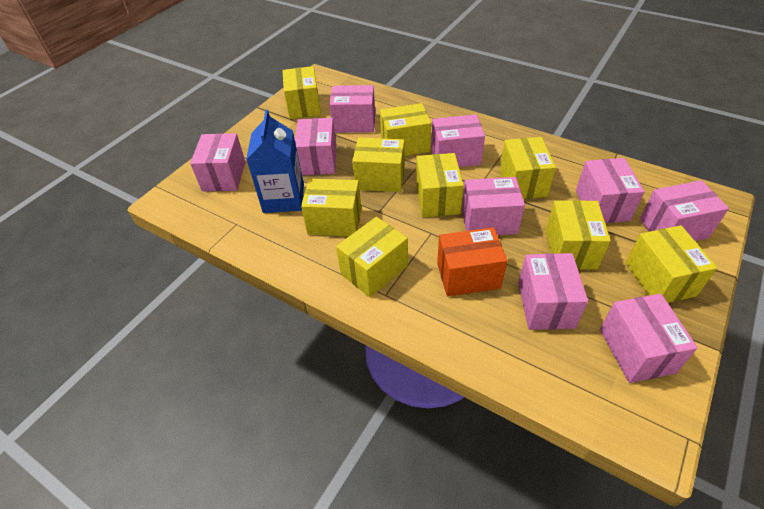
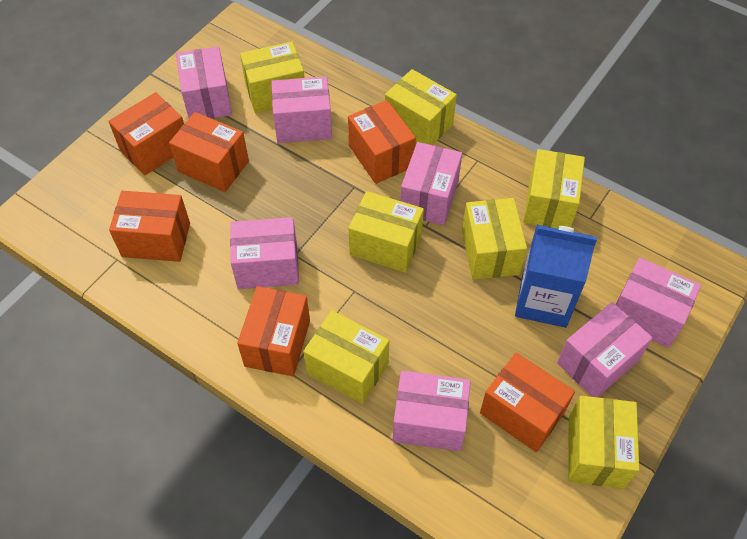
orange box: 1 -> 6
pink box: 9 -> 7
yellow box: 9 -> 7

